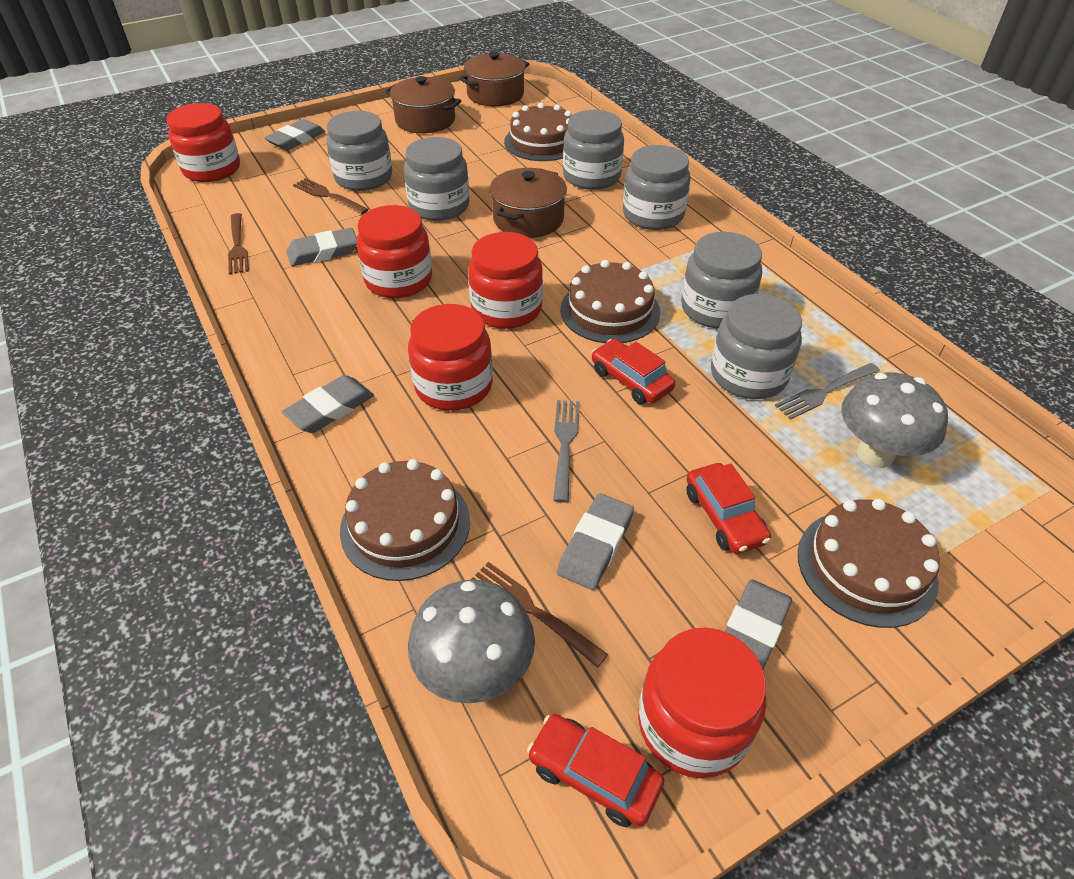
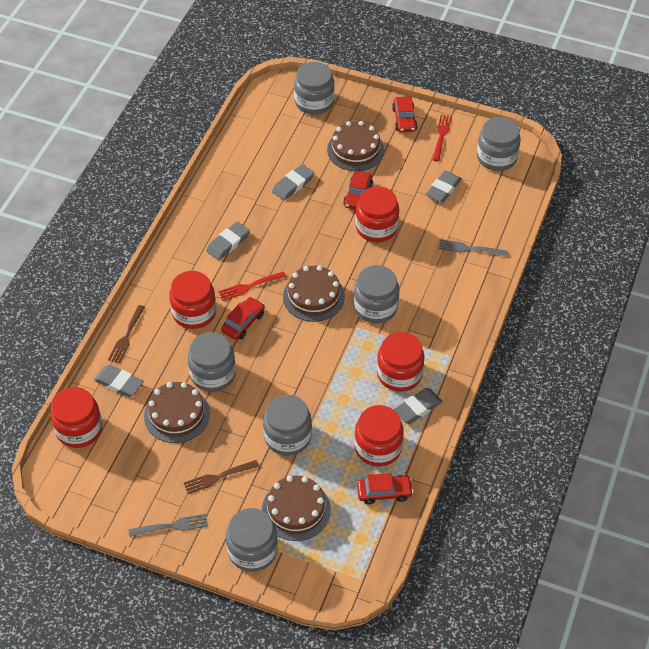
brown fork: 3 -> 2
brown pot: 3 -> 0
grey mushroom: 2 -> 0
red car: 3 -> 4
red fork: 0 -> 2

